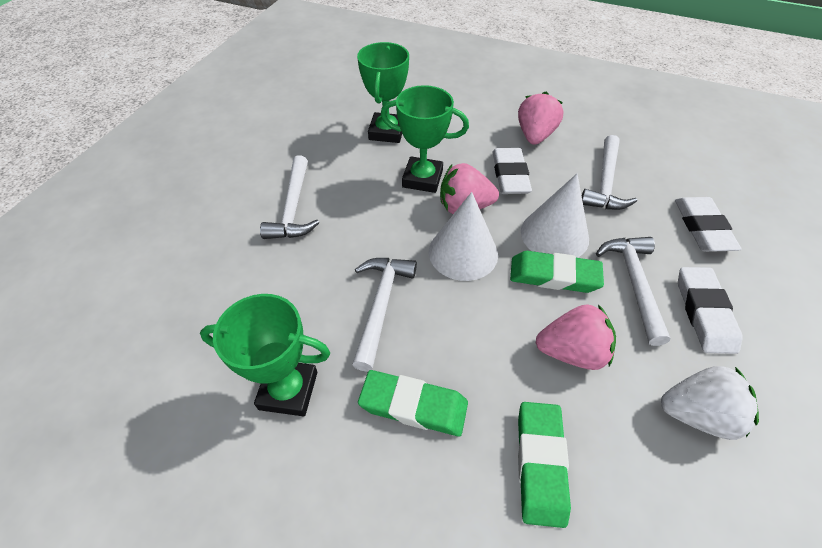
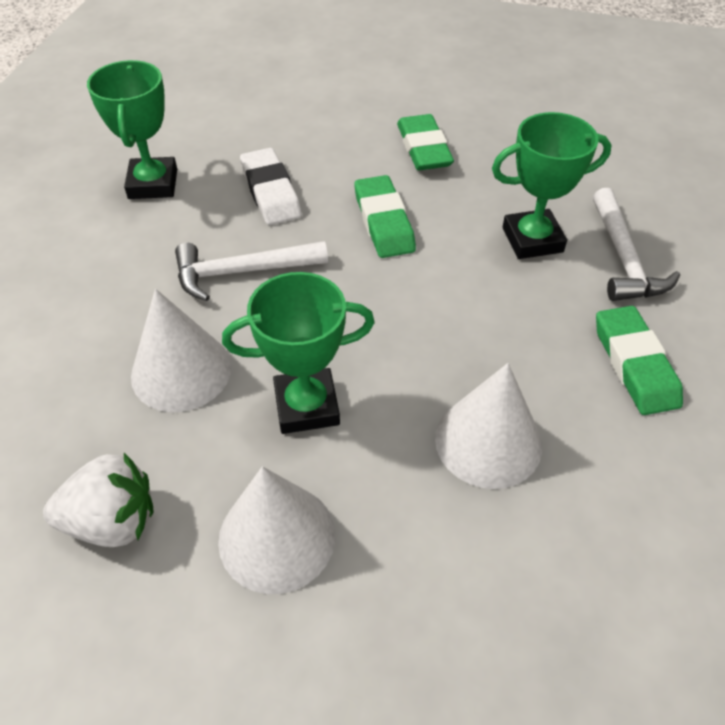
pink strawberry: 3 -> 0
white cone: 2 -> 3
white eraser: 3 -> 1
white hammer: 4 -> 2

